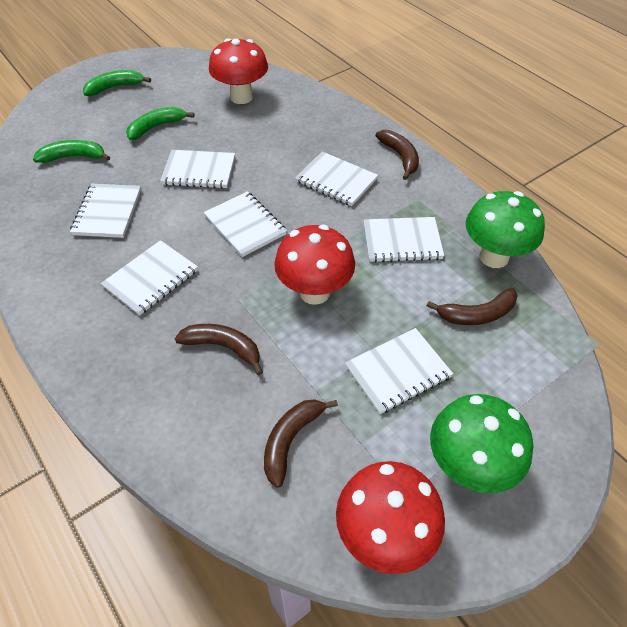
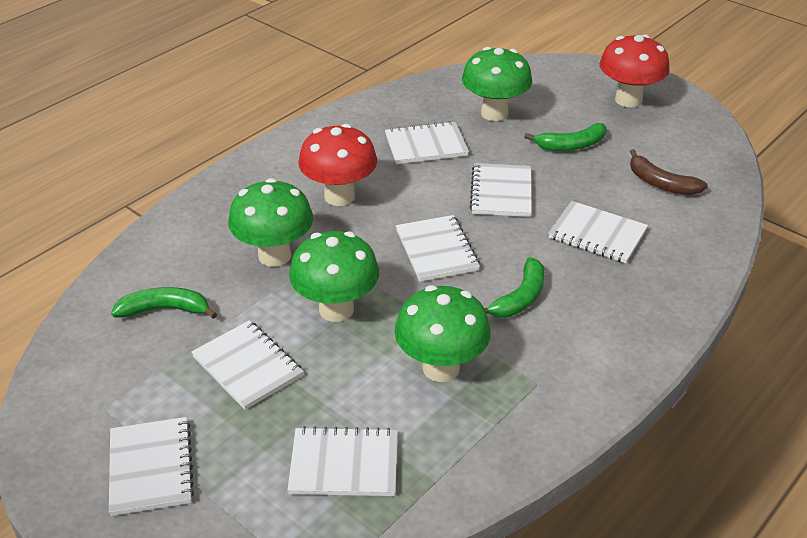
brown banana: 4 -> 1
green mushroom: 2 -> 4
red mushroom: 3 -> 2

